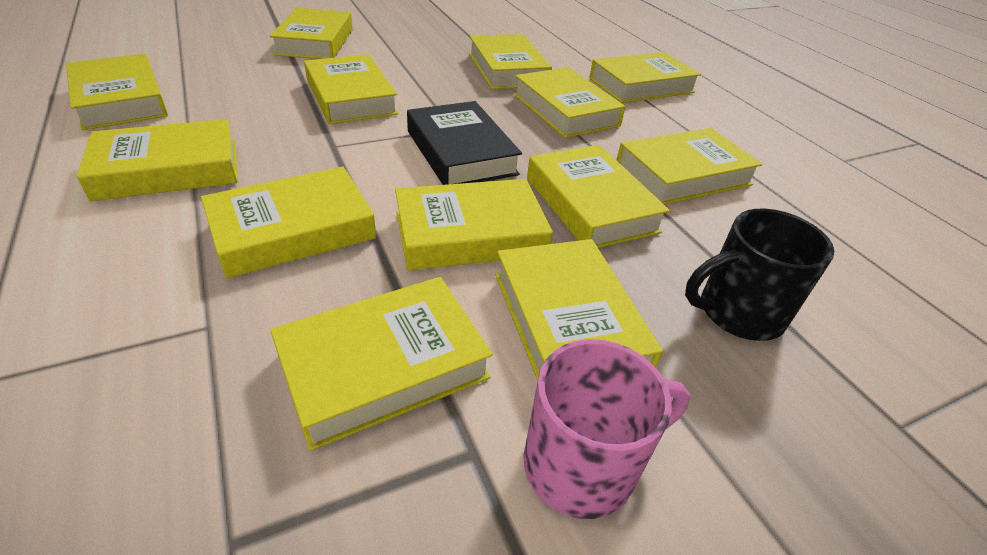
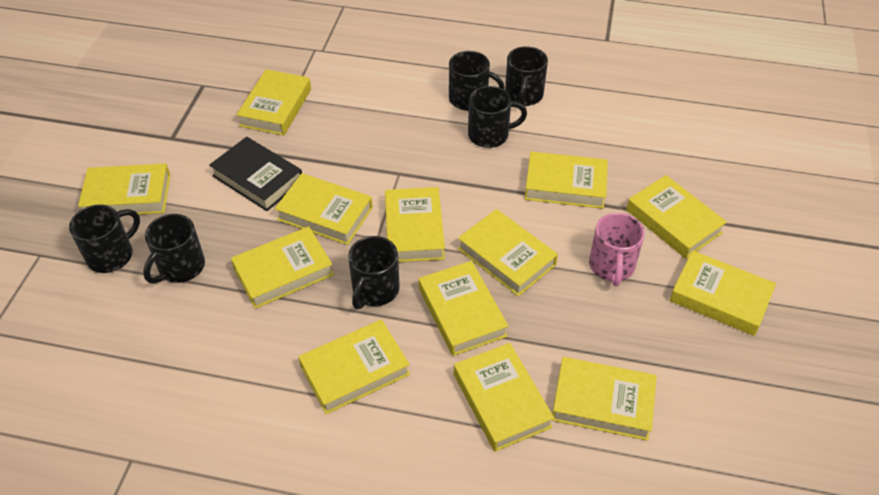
black mug: 1 -> 6

